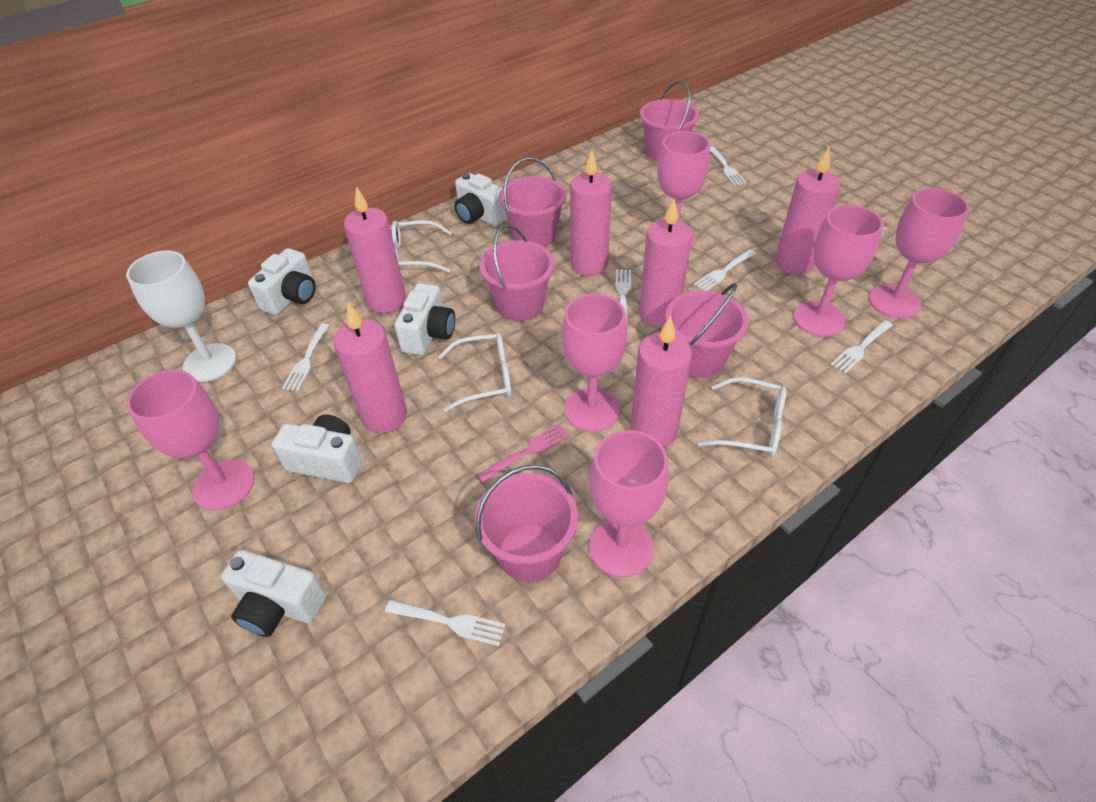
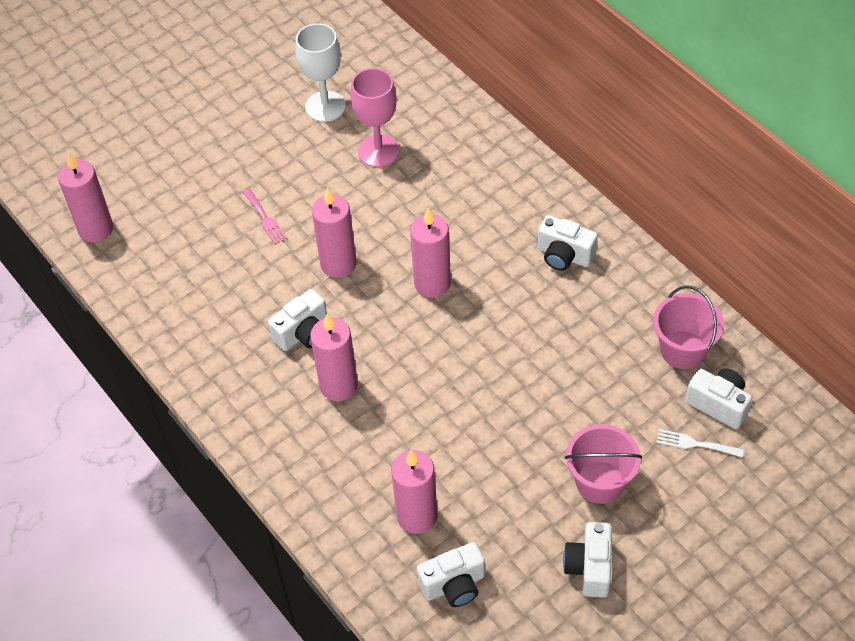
pink bucket: 5 -> 2
pink candle: 6 -> 5
pink goblet: 6 -> 1
white fork: 6 -> 1
white glasses: 3 -> 0

